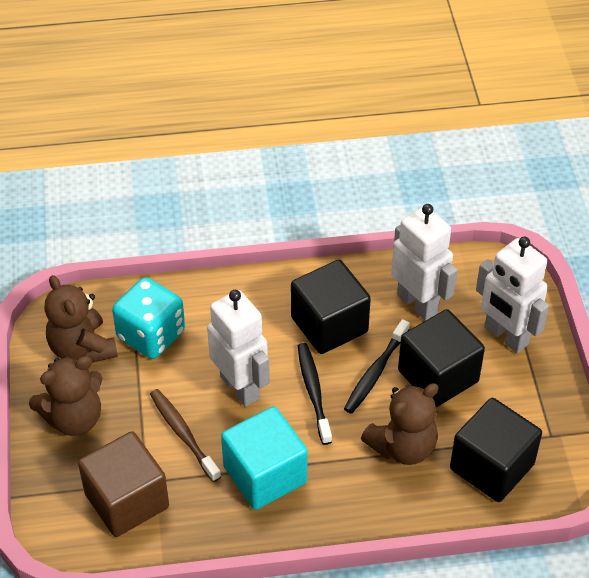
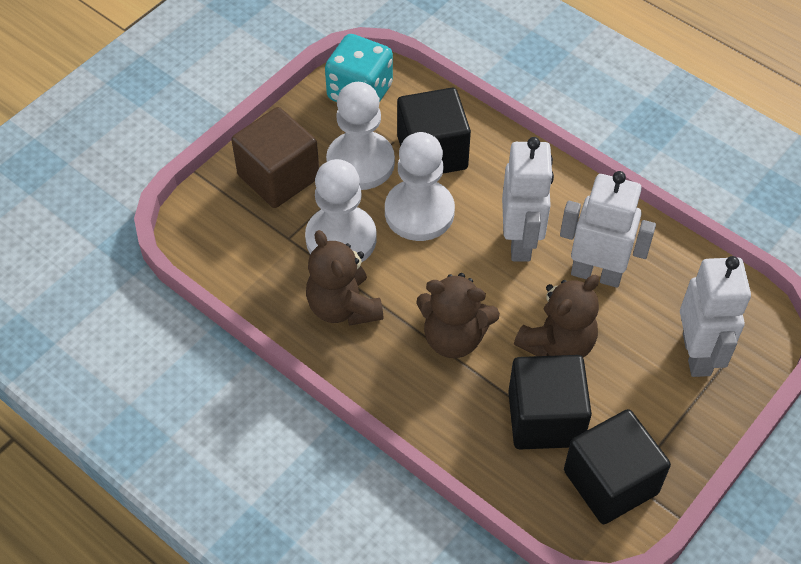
black toothbrush: 2 -> 0
brown toothbrush: 1 -> 0
turquoise cube: 1 -> 0
white pawn: 0 -> 3

